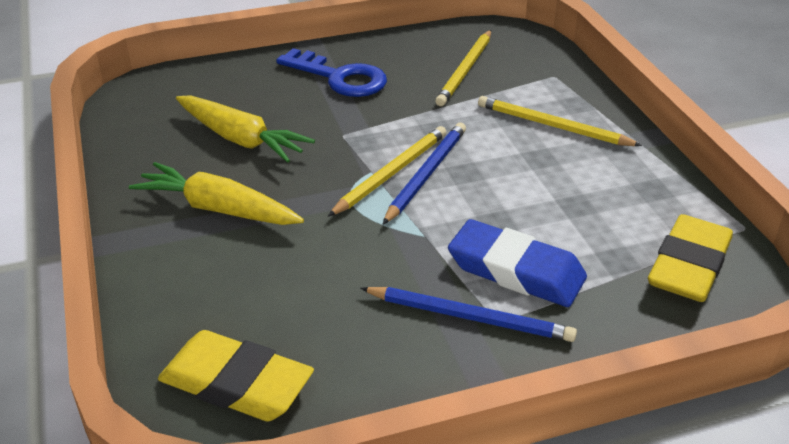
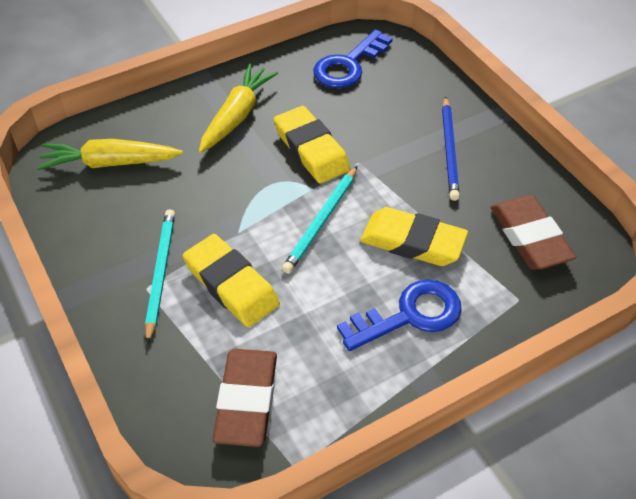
blue eraser: 1 -> 0
blue key: 1 -> 2
blue pencil: 2 -> 1
brown eraser: 0 -> 2
turquoise pencil: 0 -> 2
yellow eraser: 2 -> 3
yellow pencil: 3 -> 0

